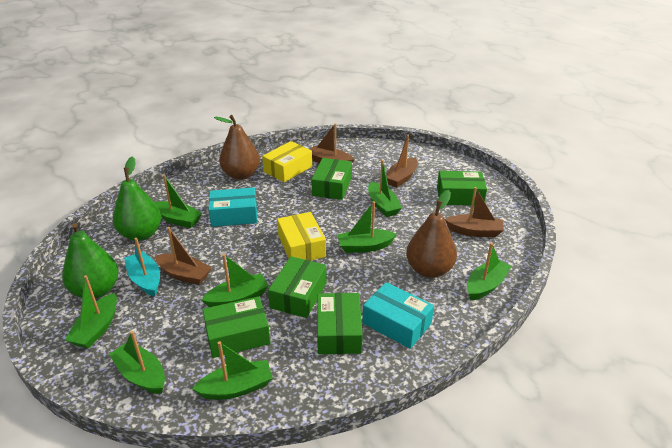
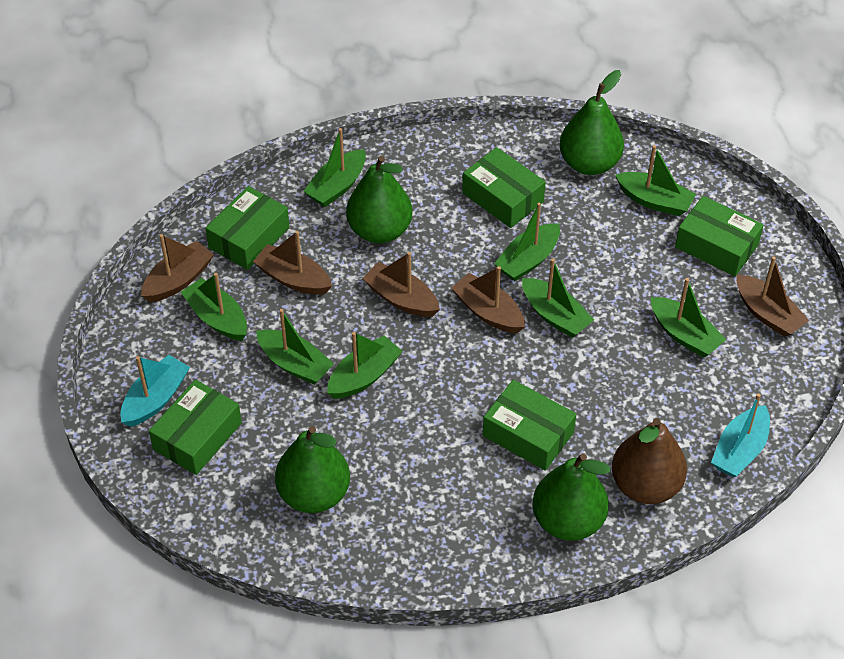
brown boat: 4 -> 5
brown pear: 2 -> 1
green pear: 2 -> 4
turquoise boat: 1 -> 2
turquoise box: 2 -> 0
yellow box: 2 -> 0

